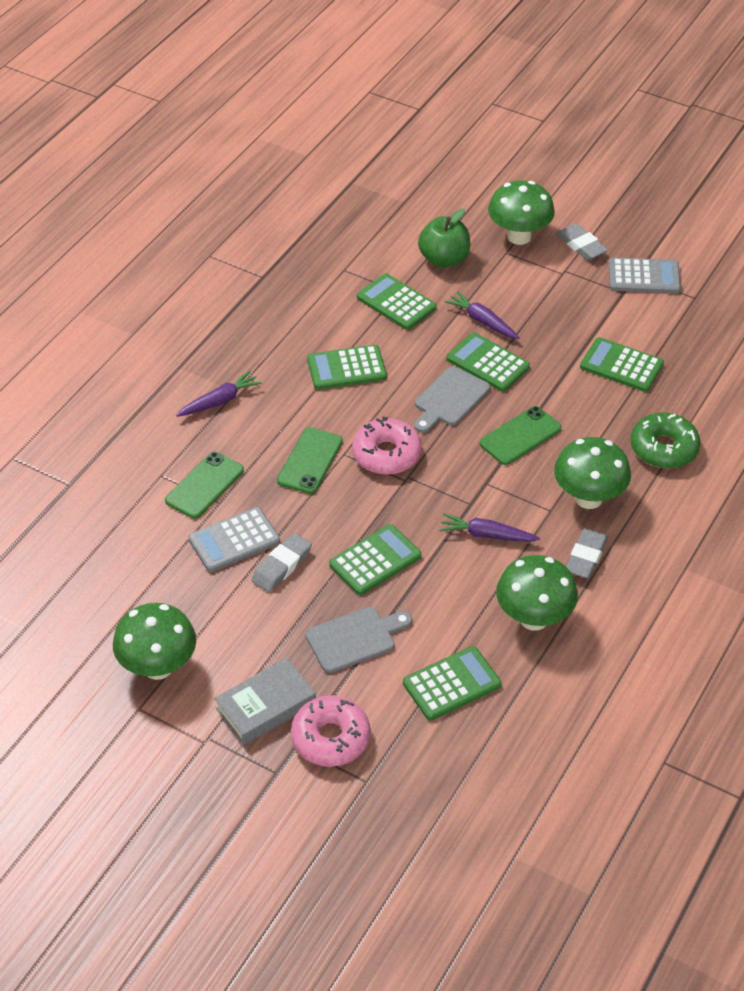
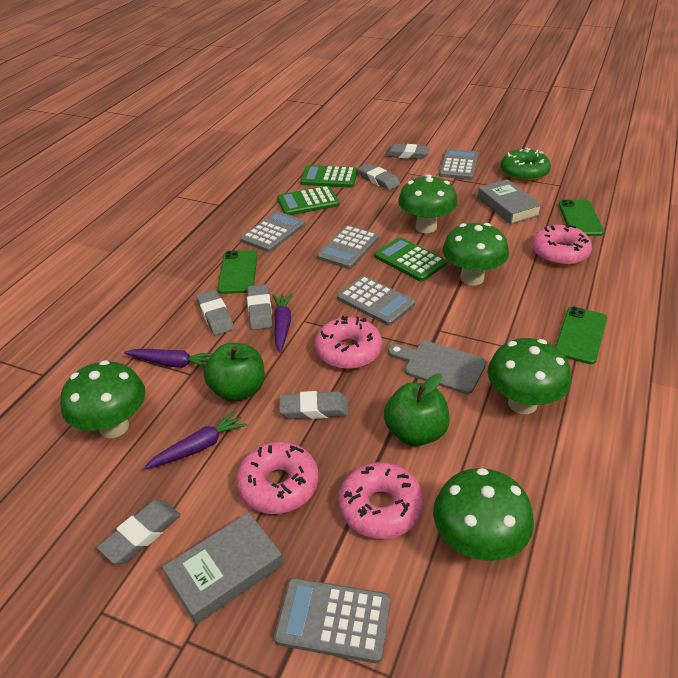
green apple: 1 -> 2
green calculator: 6 -> 3
green mushroom: 4 -> 5
grey book: 1 -> 2
grey calculator: 2 -> 5
grey cutting board: 2 -> 1
grey eraser: 3 -> 6
pink donut: 2 -> 4

